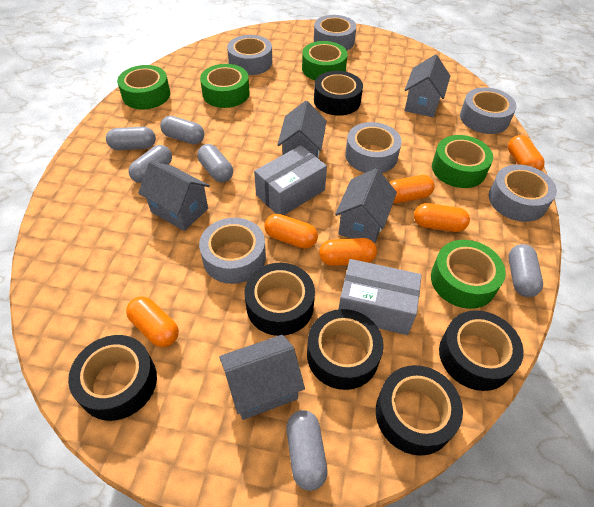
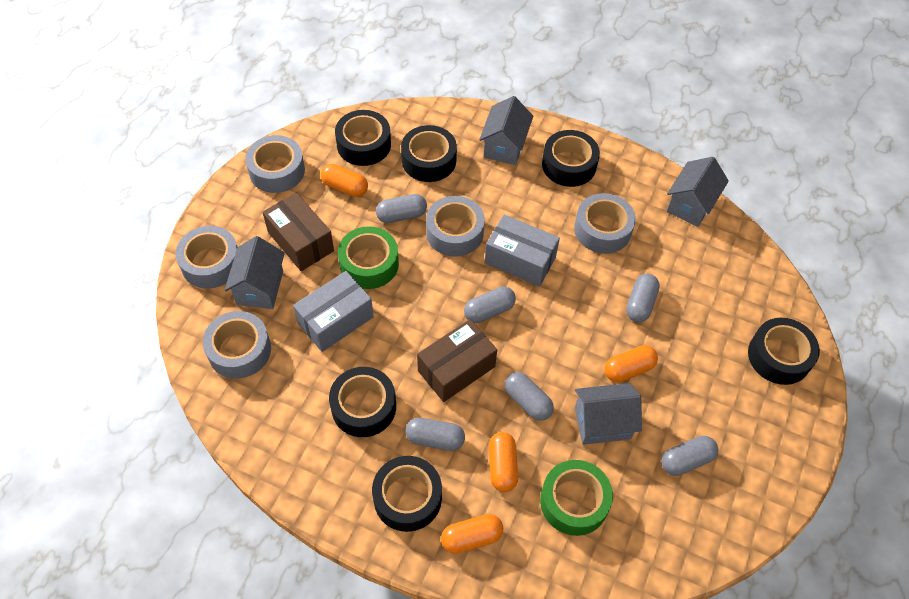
brown box: 0 -> 2
green tape: 5 -> 2
grey house: 5 -> 4
grey tape: 6 -> 5
orange capsule: 6 -> 4

